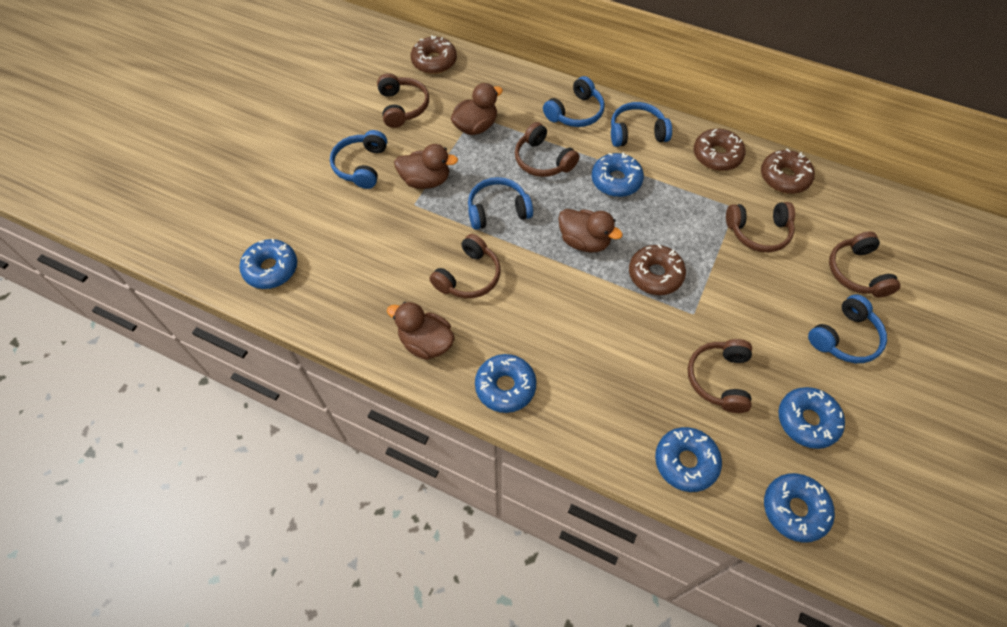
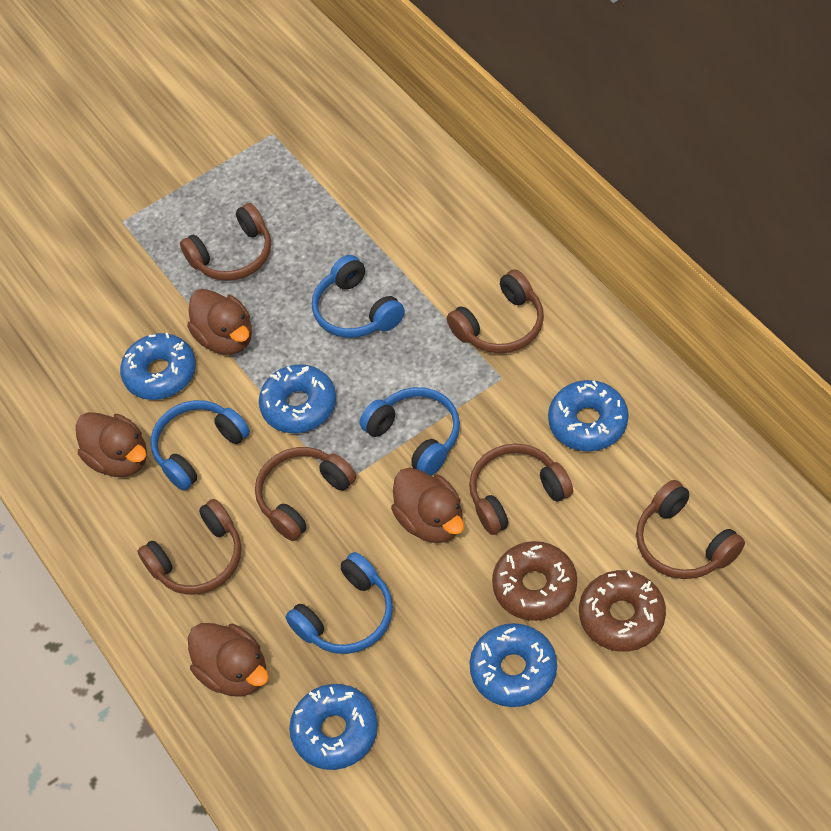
blue donut: 6 -> 5
blue headphones: 5 -> 4
brown donut: 4 -> 2

